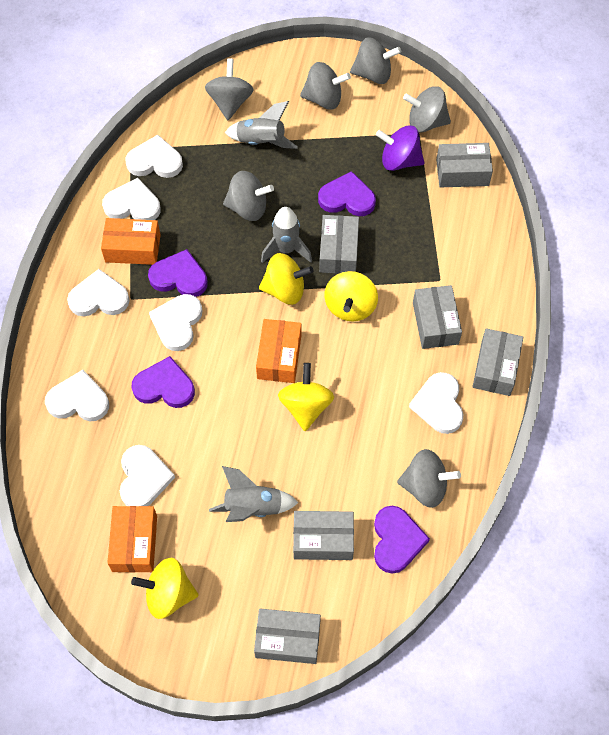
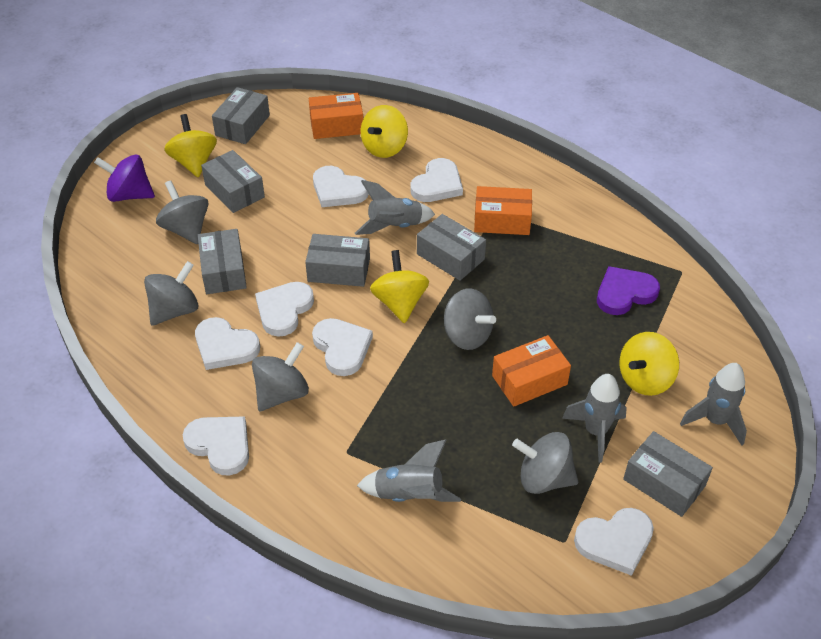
grey rocket: 3 -> 4
grey spinning top: 6 -> 5
purple heart: 4 -> 1

